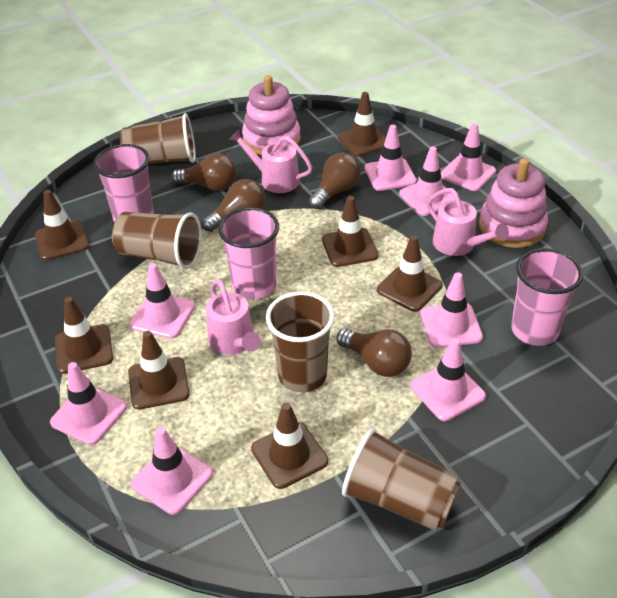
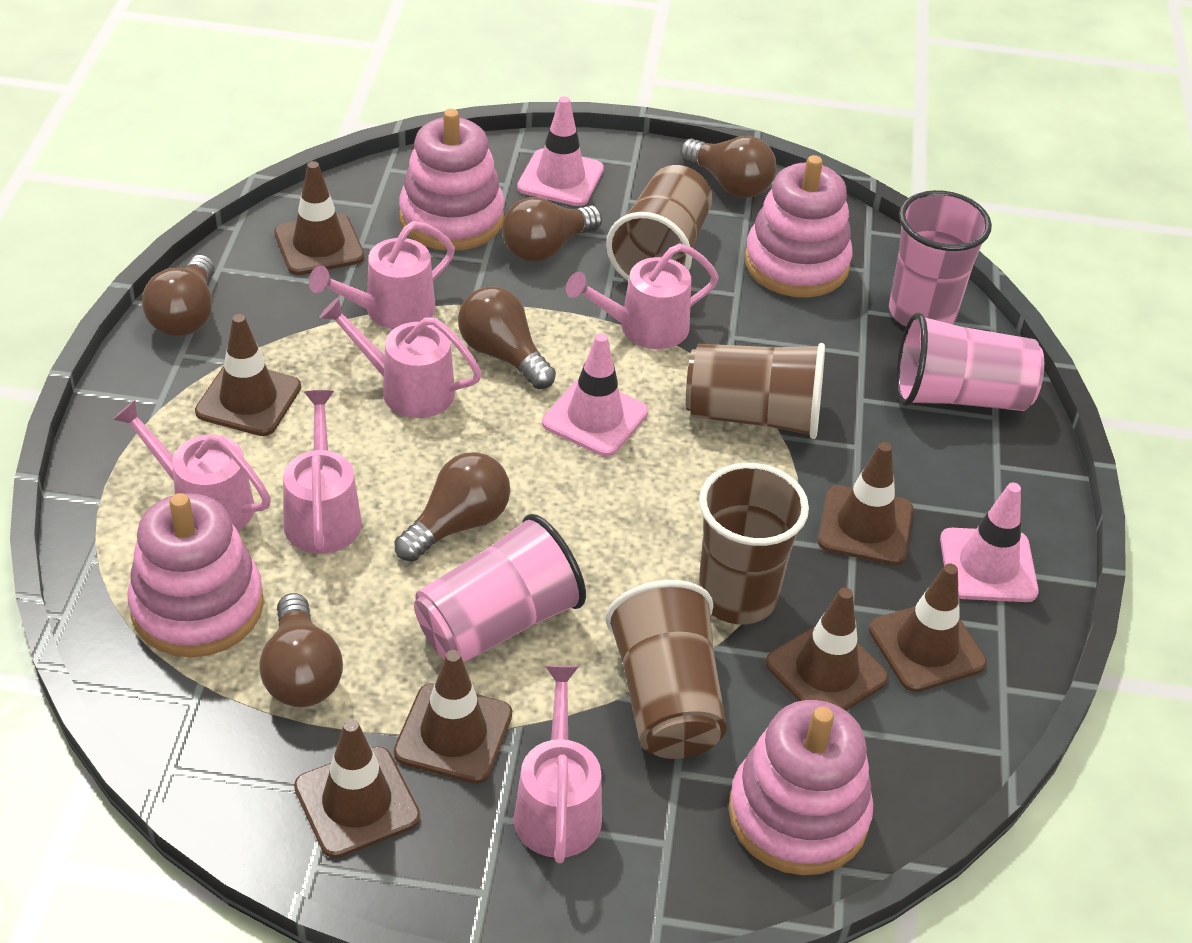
brown light bulb: 4 -> 6
pink stacking toy: 2 -> 4
pink traffic cone: 8 -> 3
pink watering can: 3 -> 6

